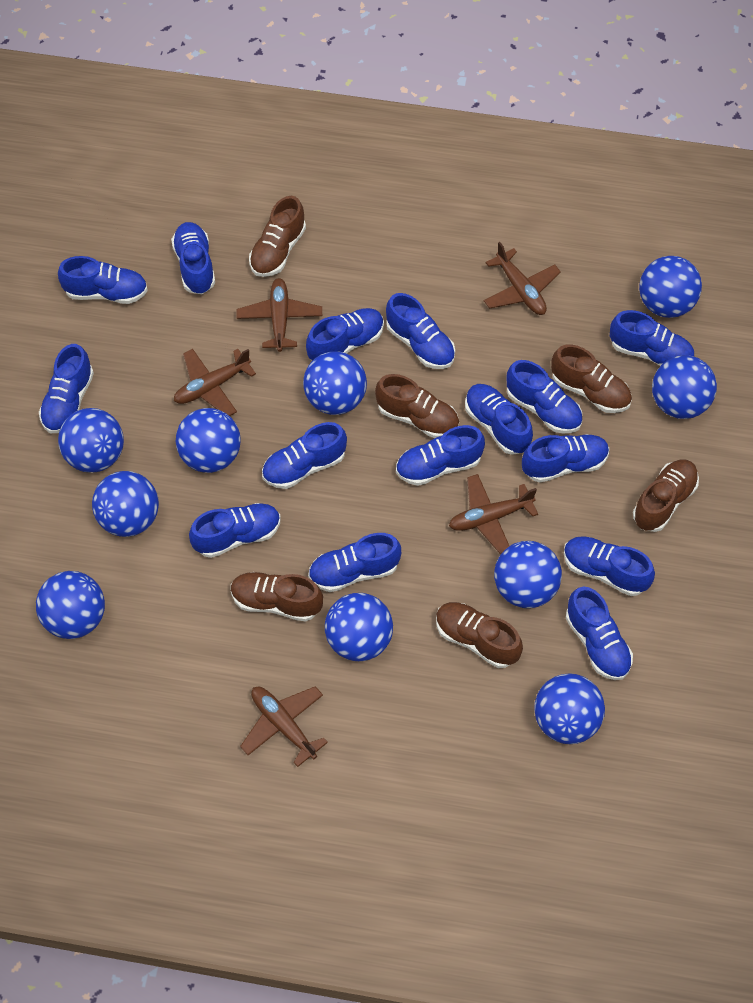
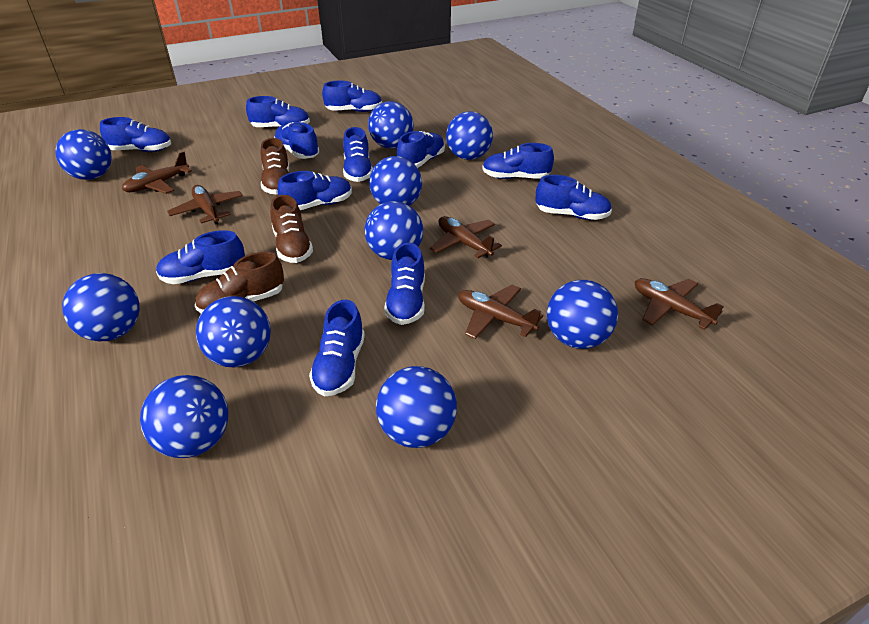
blue shoe: 15 -> 12
brown shoe: 6 -> 3

